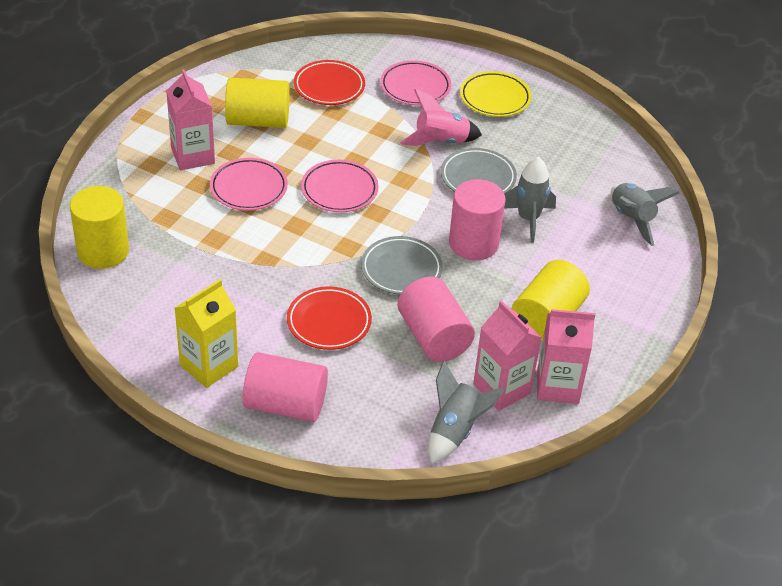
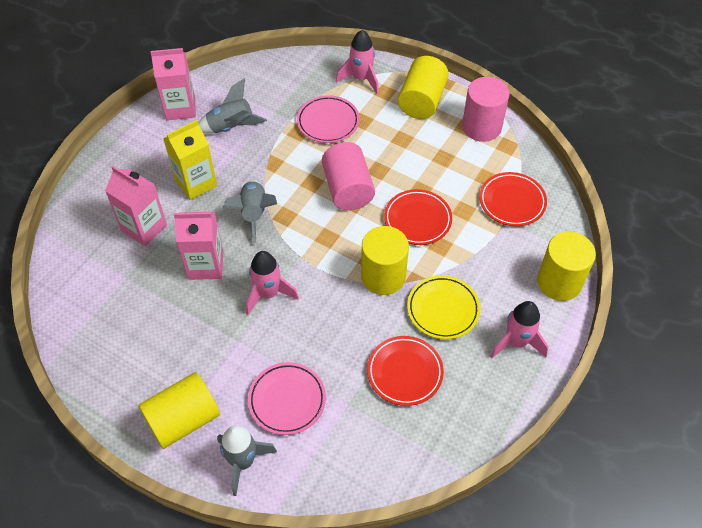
grey plate: 2 -> 0
pink cylinder: 3 -> 2
pink plate: 3 -> 2
pink rocket: 1 -> 3
red plate: 2 -> 3
yellow cylinder: 3 -> 4

